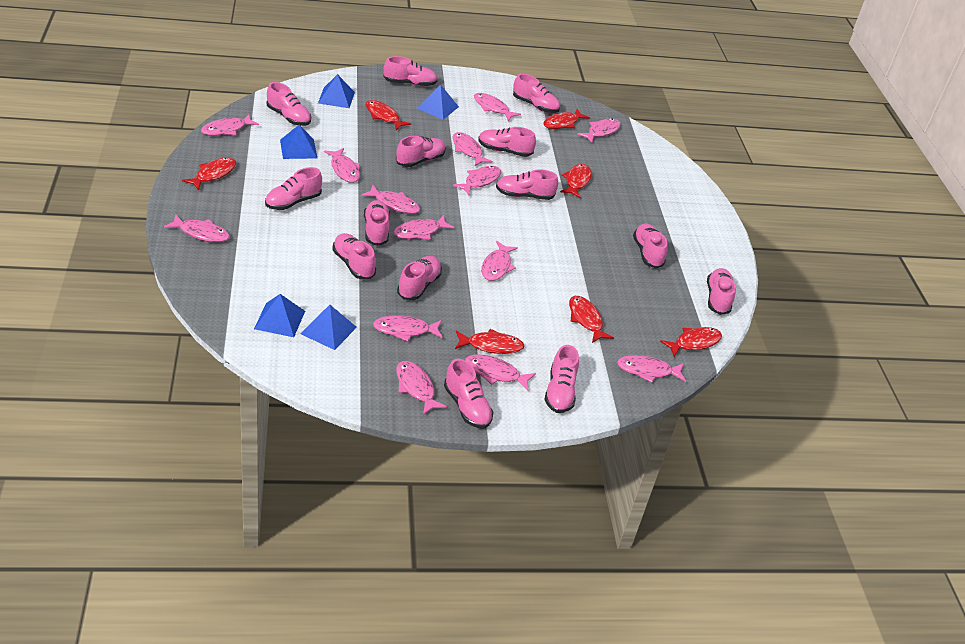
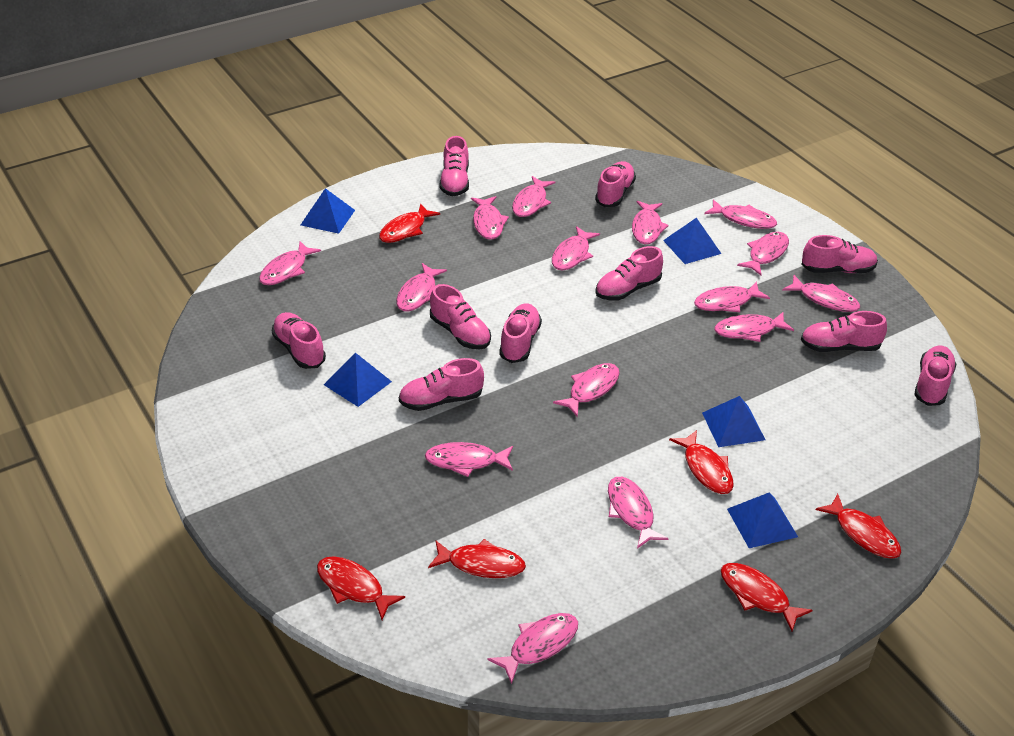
pink fish: 14 -> 15
pink shoe: 14 -> 10
red fish: 7 -> 6

